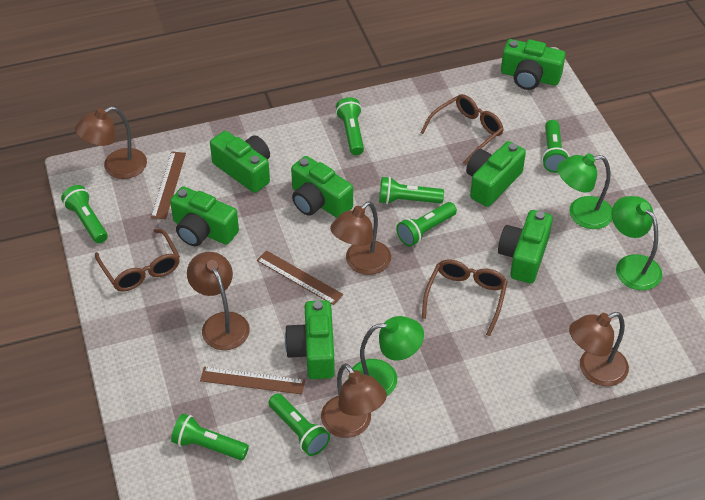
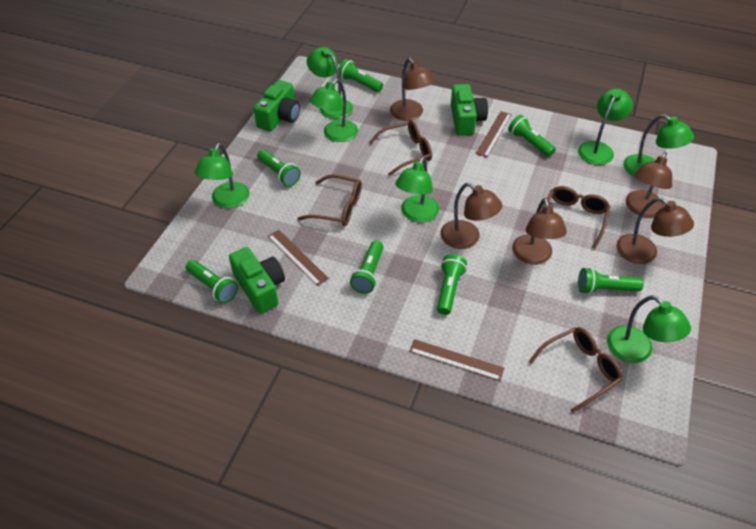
brown glasses: 3 -> 4
green camera: 7 -> 3
green lamp: 3 -> 7

